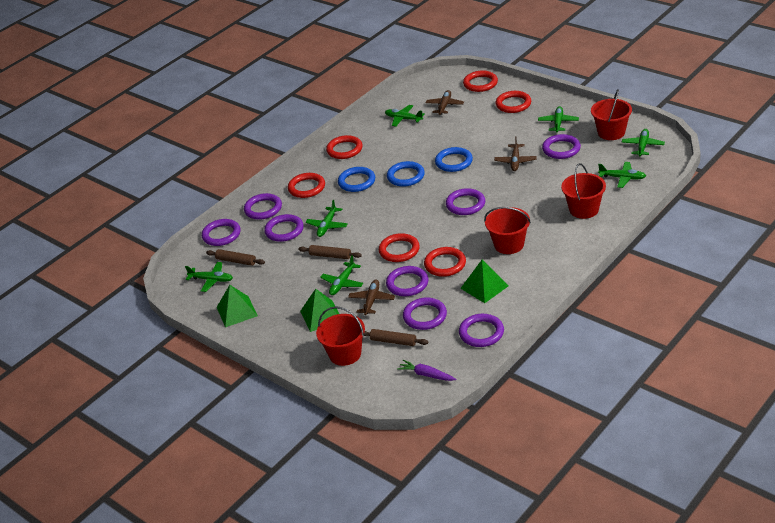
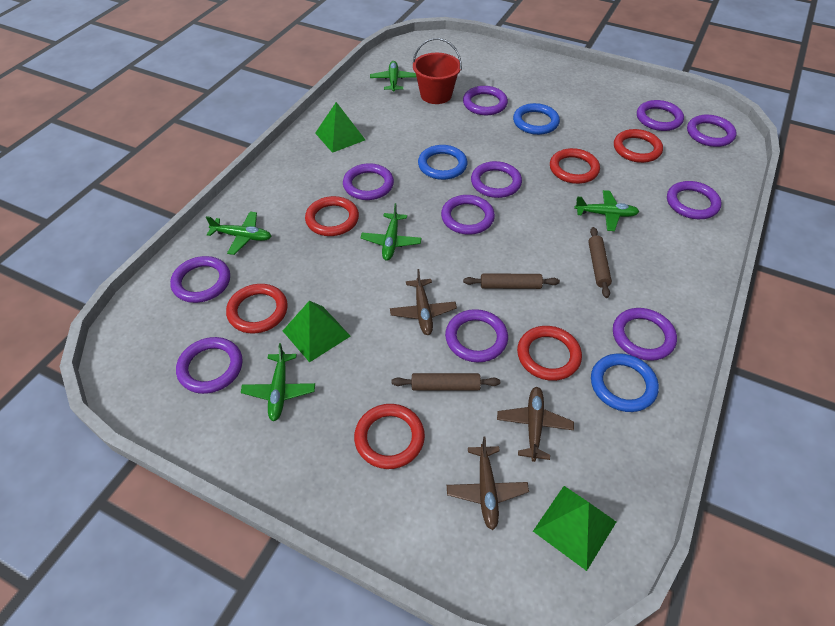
green plane: 7 -> 5
purple carrot: 1 -> 0
purple ring: 8 -> 11
red bucket: 4 -> 1

